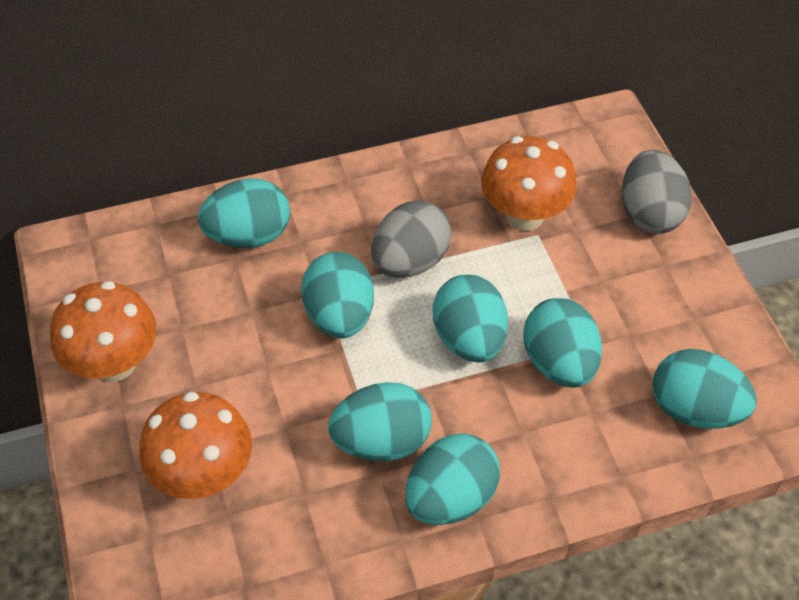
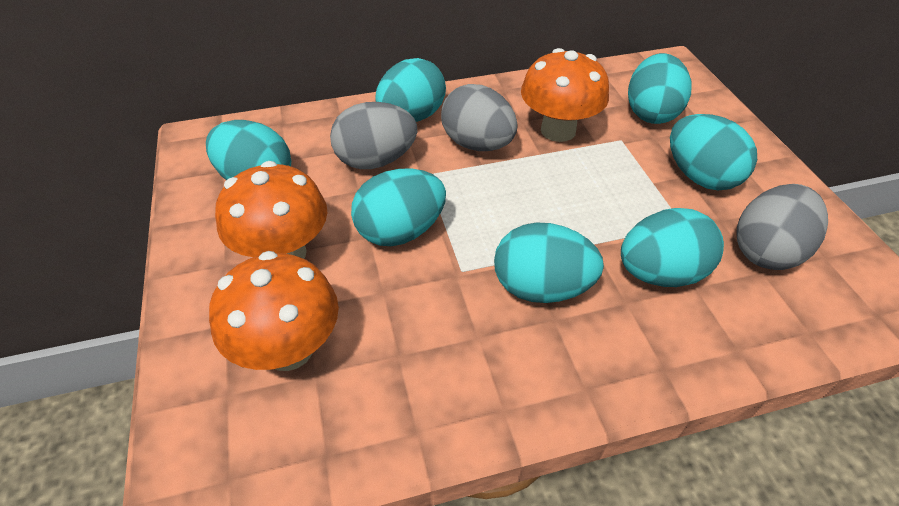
grey egg: 2 -> 3

